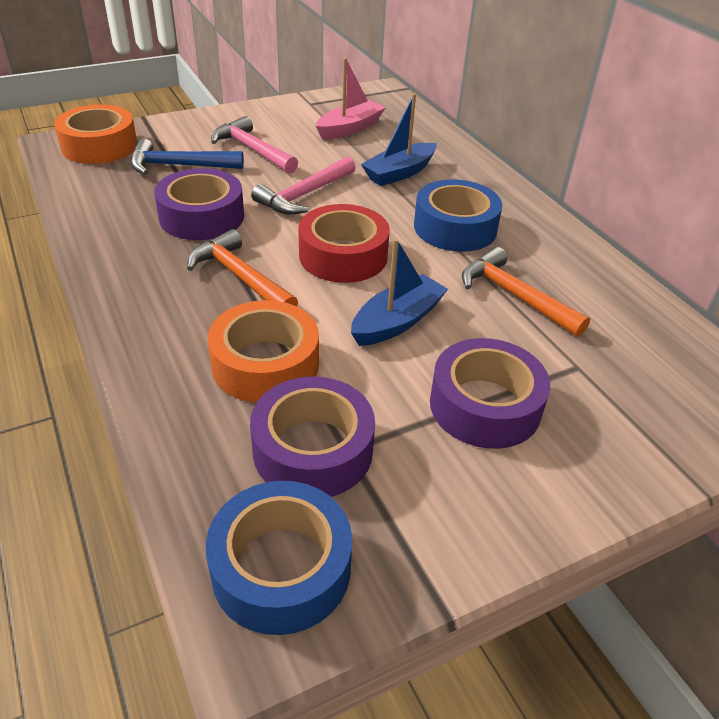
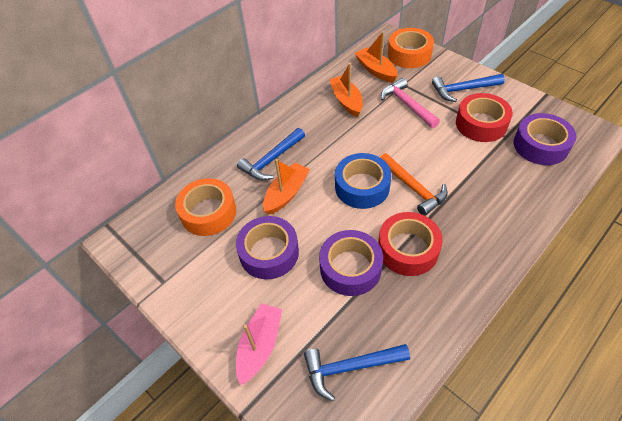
blue boat: 2 -> 0
blue hammer: 1 -> 3
blue tape: 2 -> 1
orange boat: 0 -> 3
orange hammer: 2 -> 1
pink hammer: 2 -> 1
red tape: 1 -> 2

